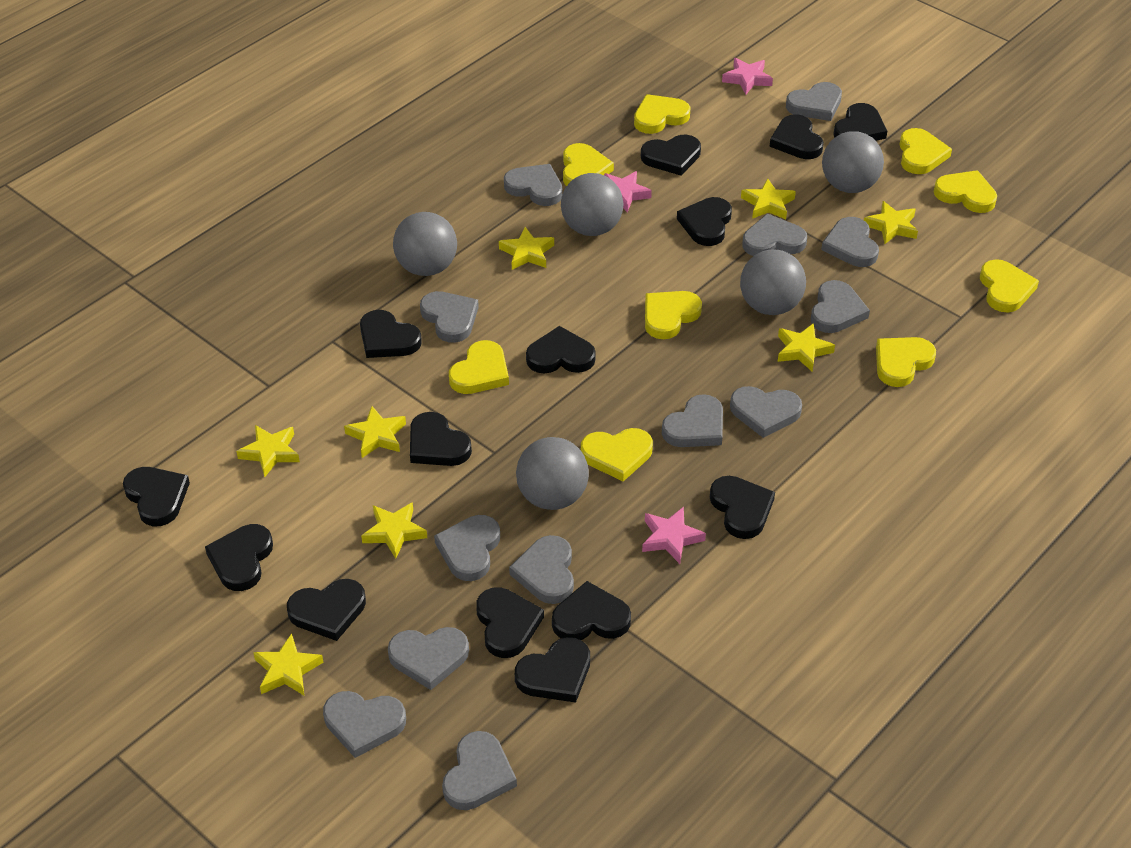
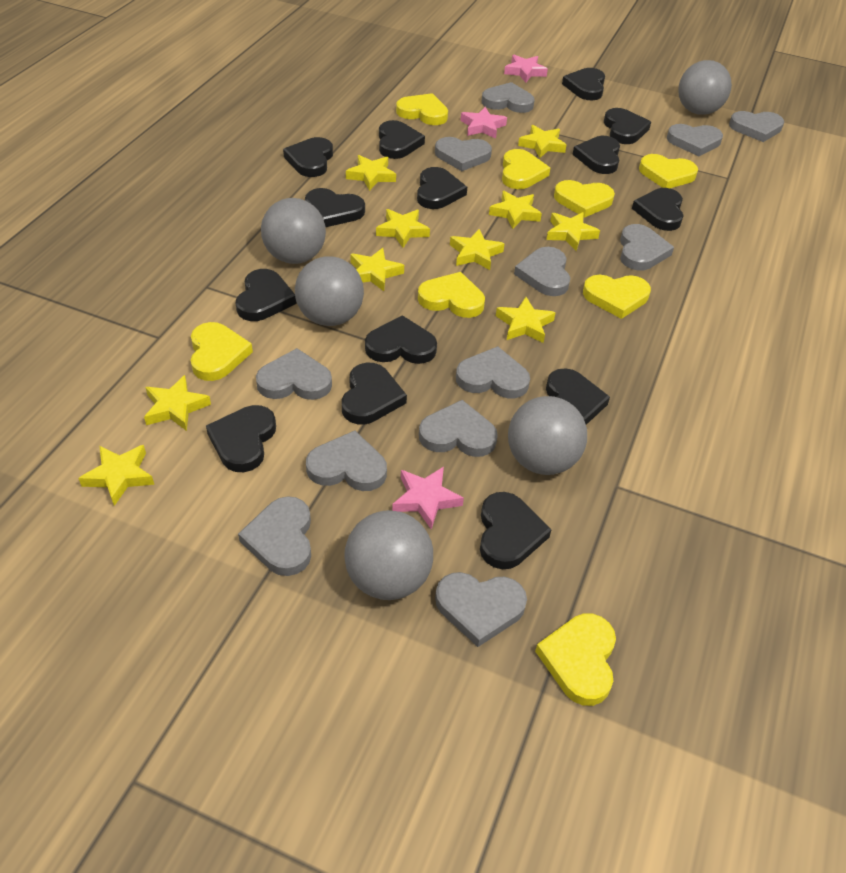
grey heart: 13 -> 12
yellow heart: 9 -> 8
yellow star: 8 -> 10

